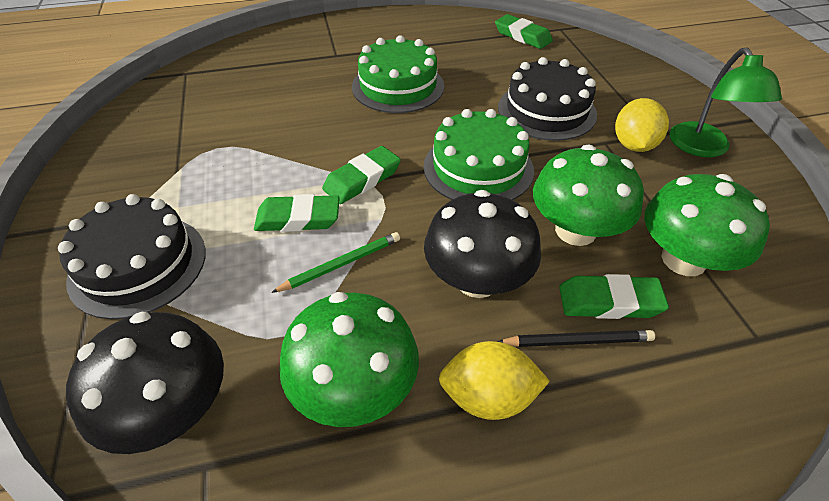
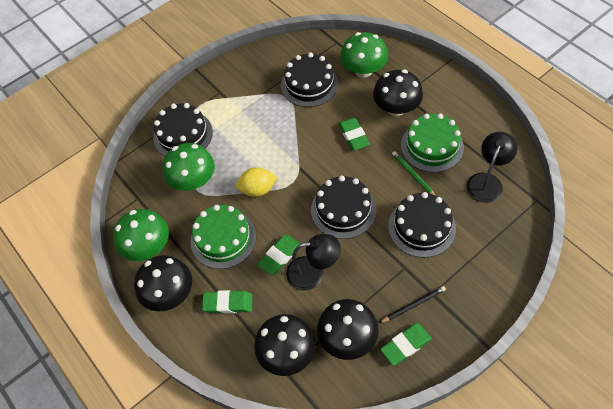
black cake: 2 -> 4
black lamp: 0 -> 2
black mushroom: 2 -> 4
green lamp: 1 -> 0
yellow lemon: 2 -> 1

